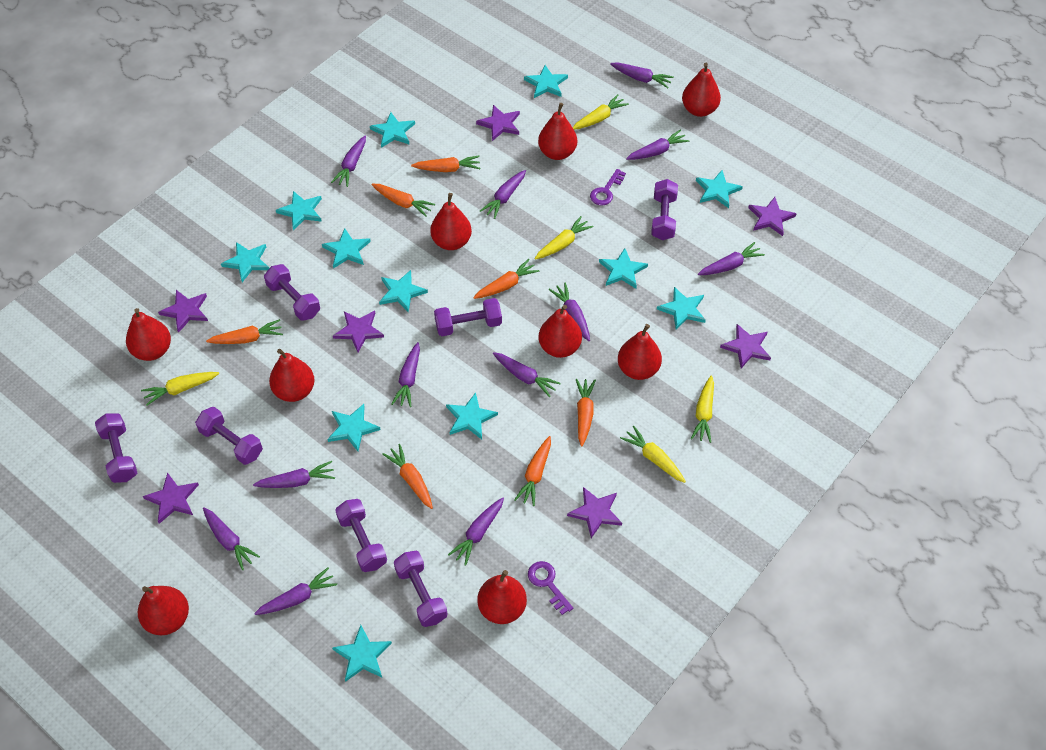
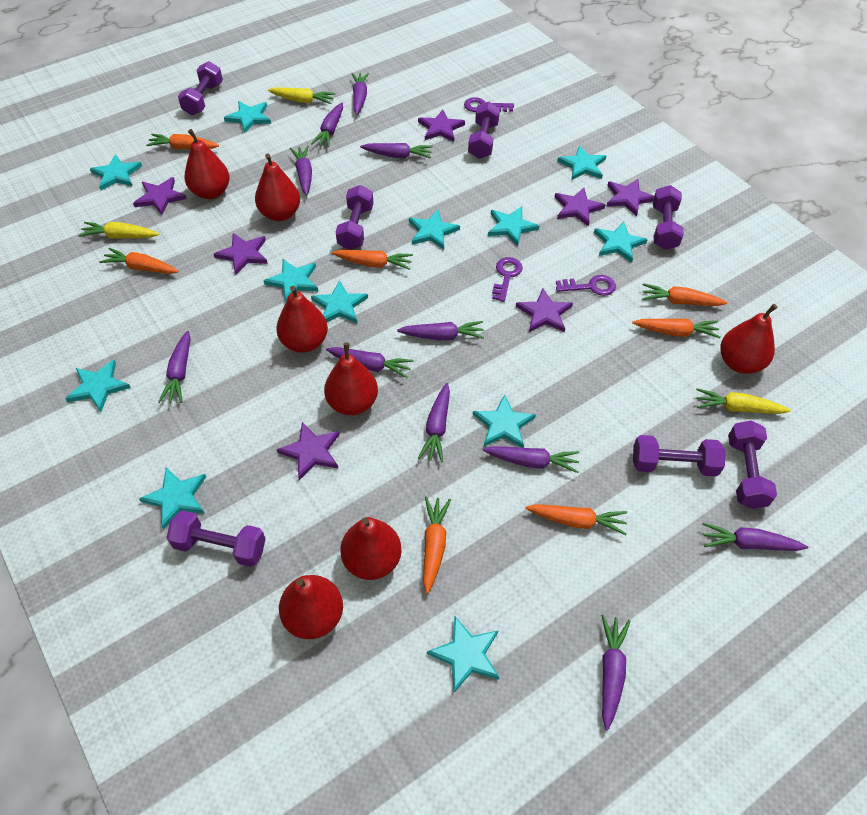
purple carrot: 12 -> 11
purple key: 2 -> 3
red pear: 9 -> 7
yellow carrot: 5 -> 3

